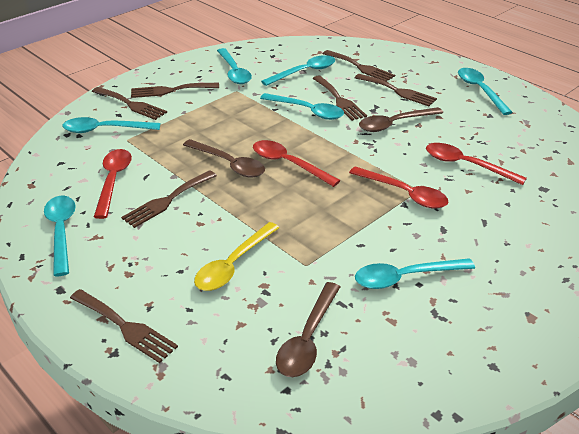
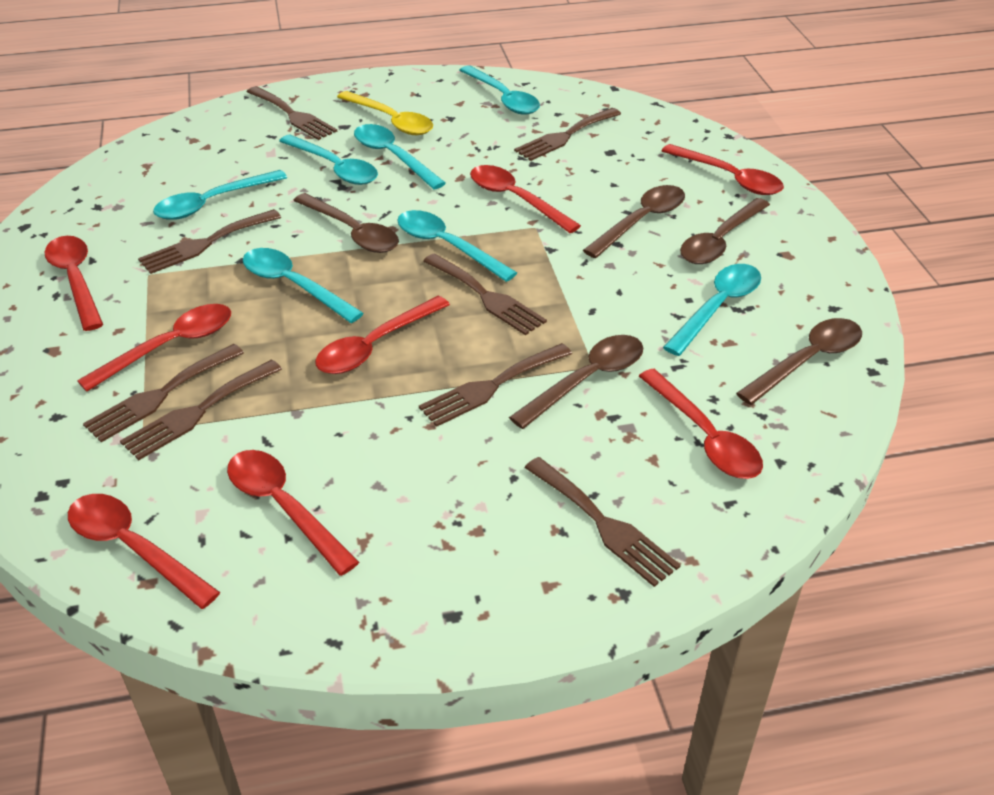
brown fork: 7 -> 8
brown spoon: 3 -> 5
red spoon: 4 -> 8

